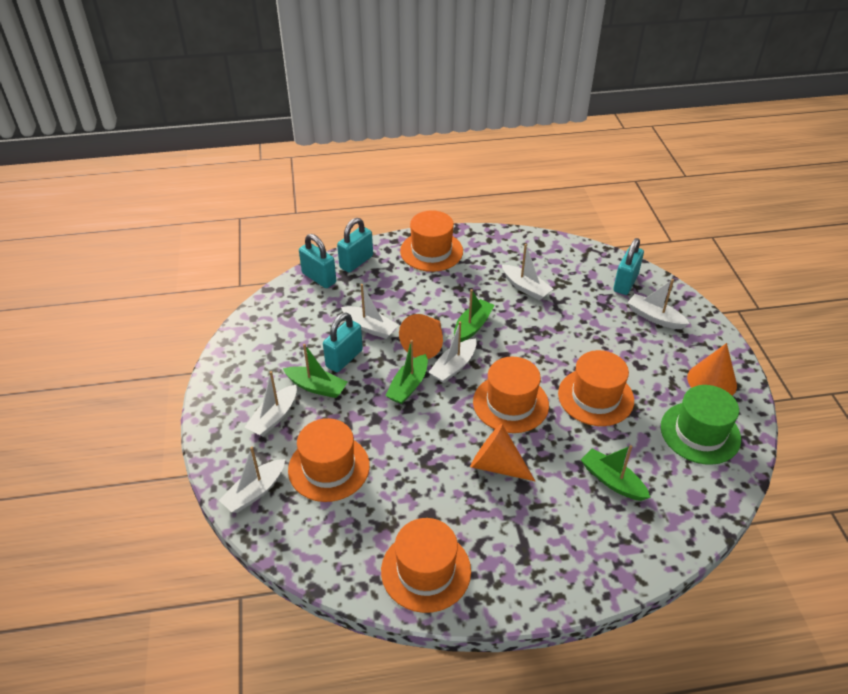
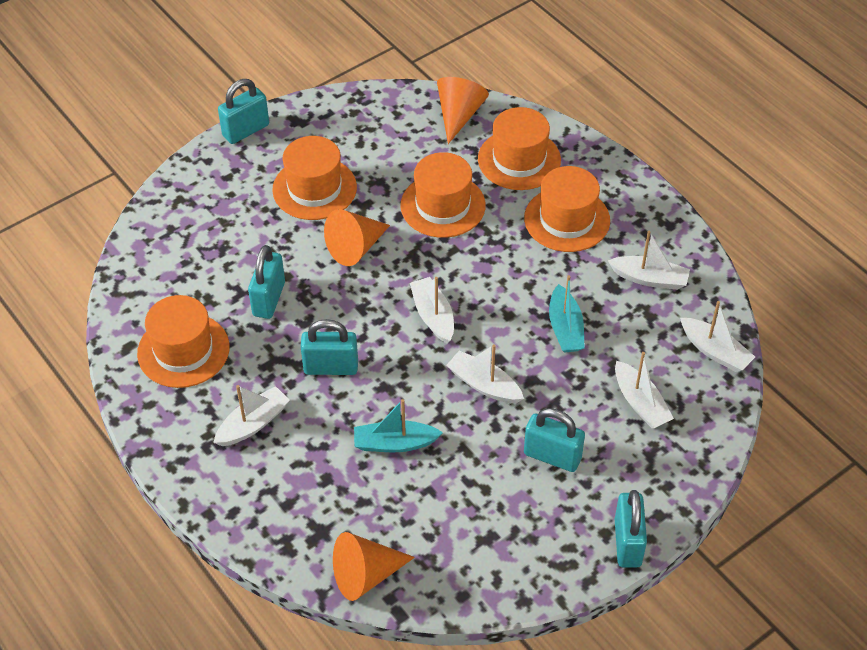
green boat: 4 -> 0
green hat: 1 -> 0
turquoise boat: 0 -> 2
turquoise padlock: 4 -> 5

